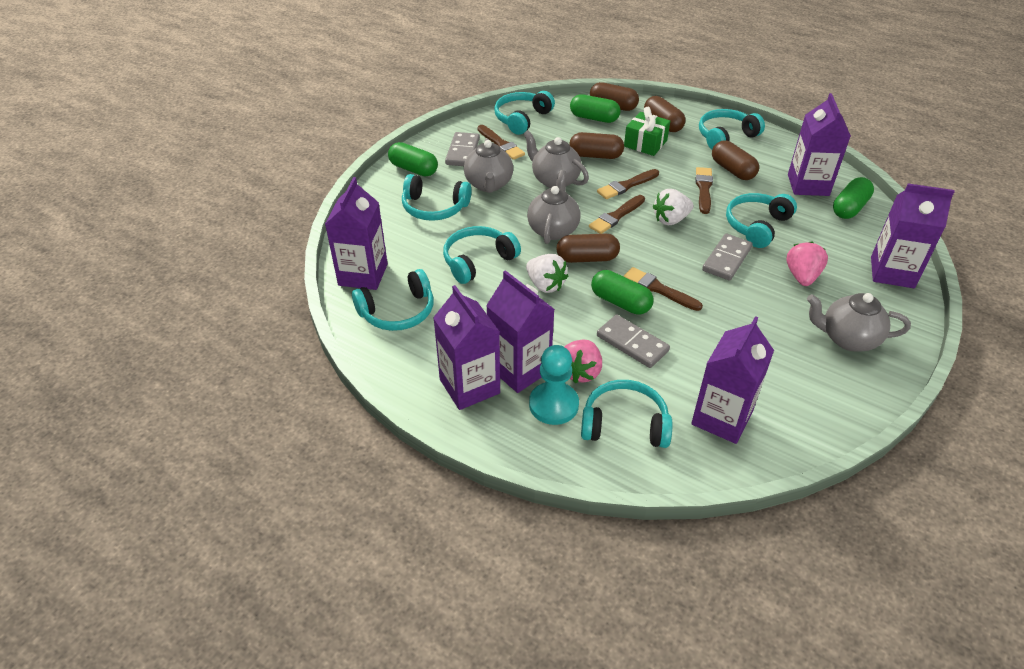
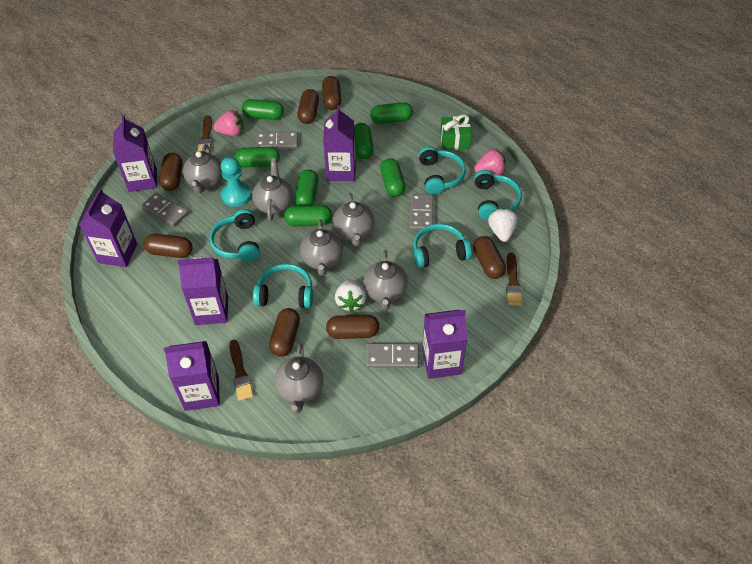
brown brush: 5 -> 3
brown capsule: 5 -> 7
green capsule: 4 -> 7
grey domino: 3 -> 4
grey teapot: 4 -> 6
turquoise headphones: 7 -> 5

